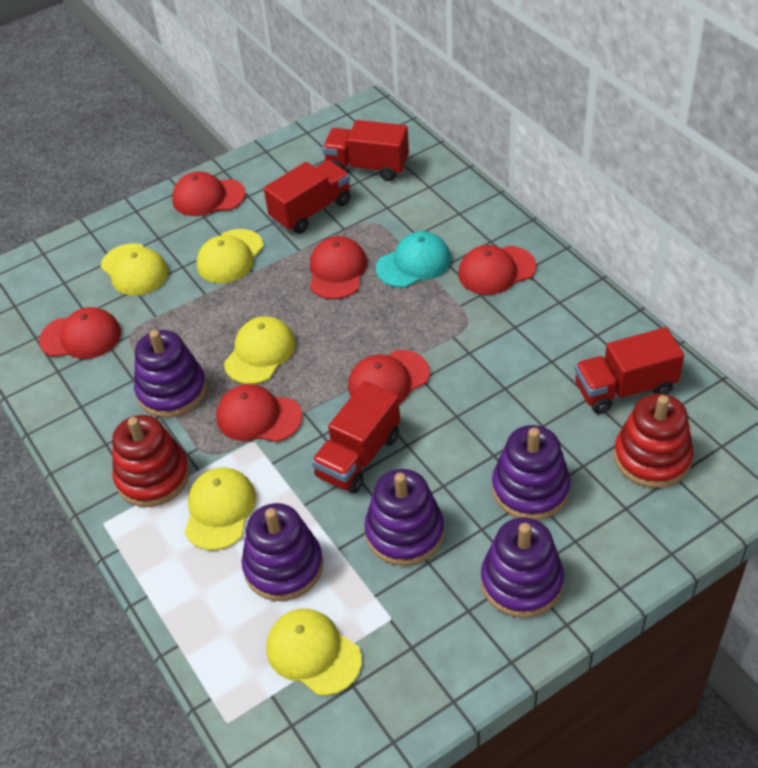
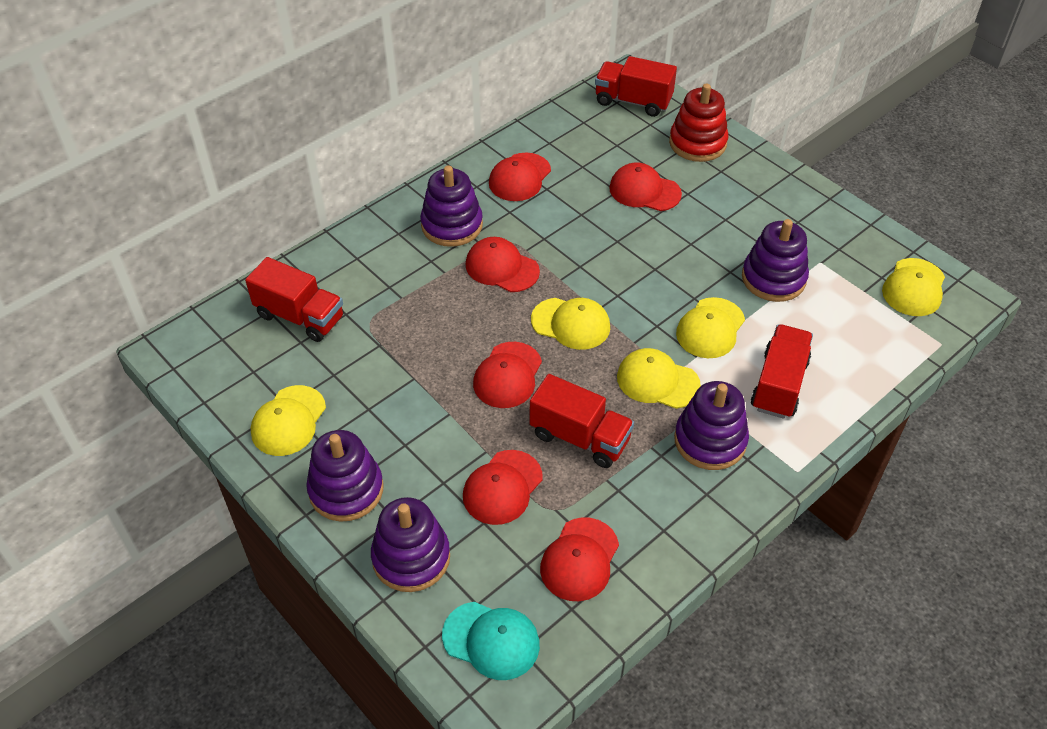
red stacking toy: 2 -> 1

